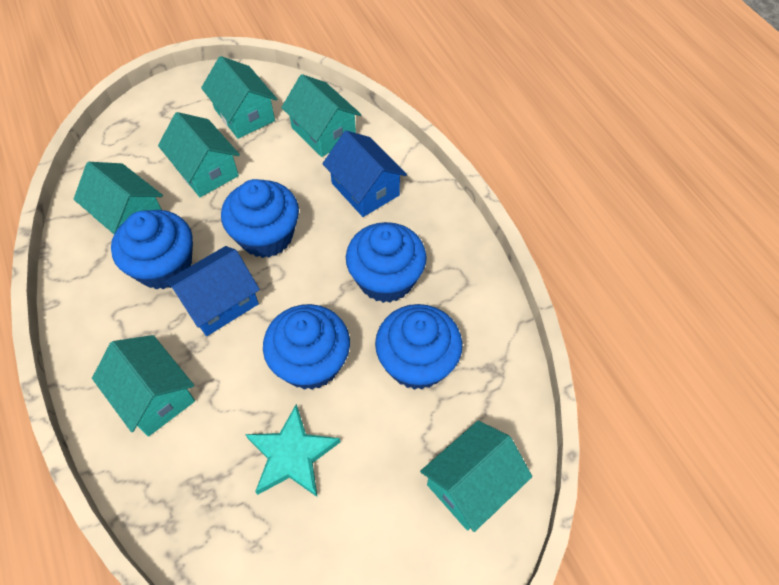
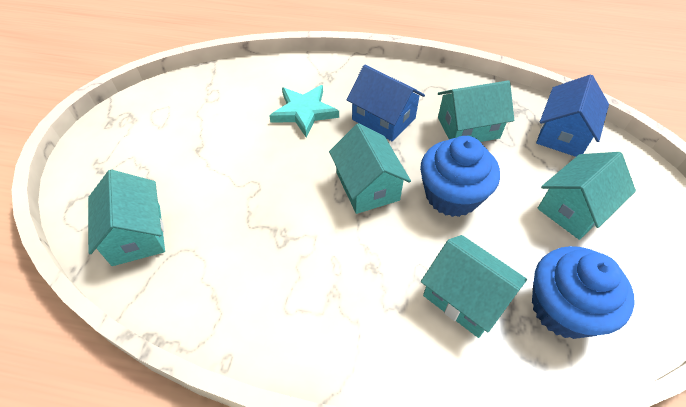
blue cupcake: 5 -> 2
turquoise house: 6 -> 5

